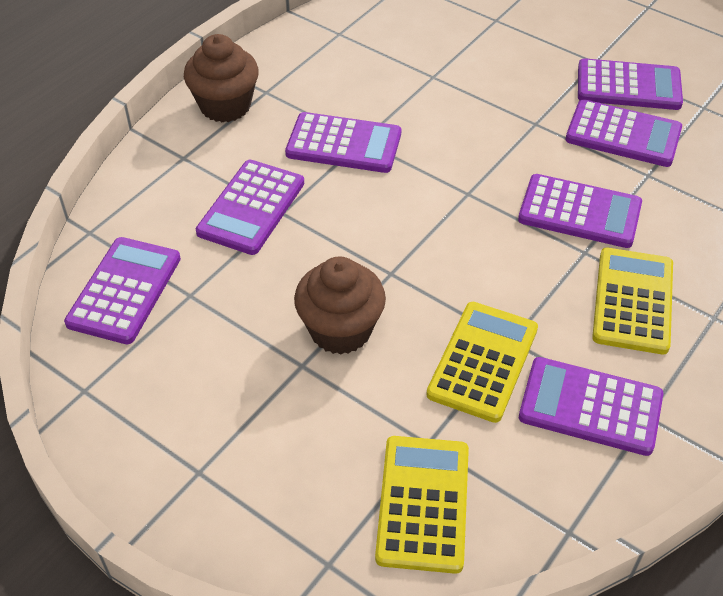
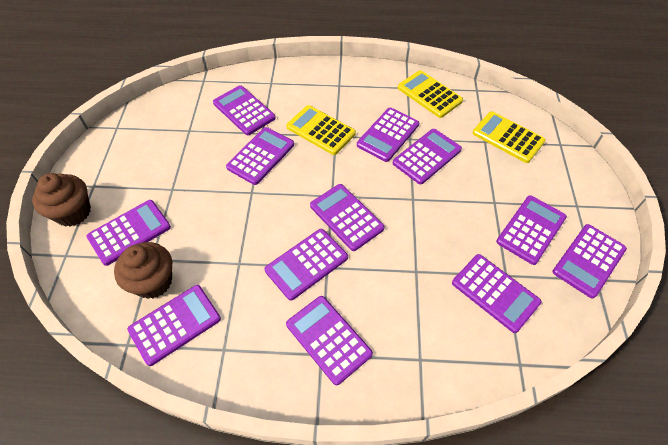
purple calculator: 7 -> 12

